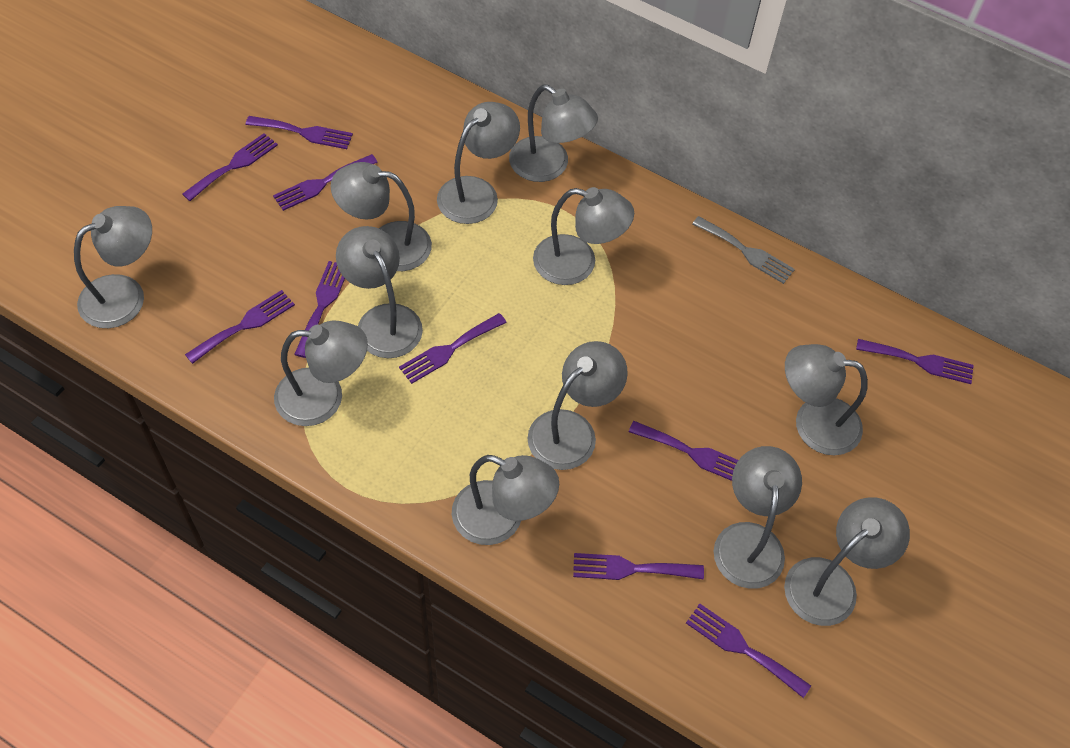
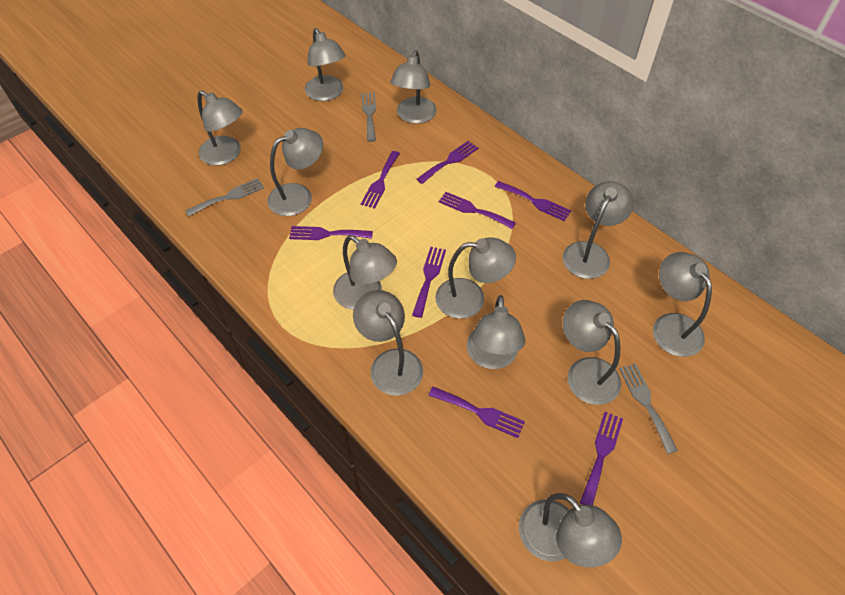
grey fork: 1 -> 3
purple fork: 10 -> 8

